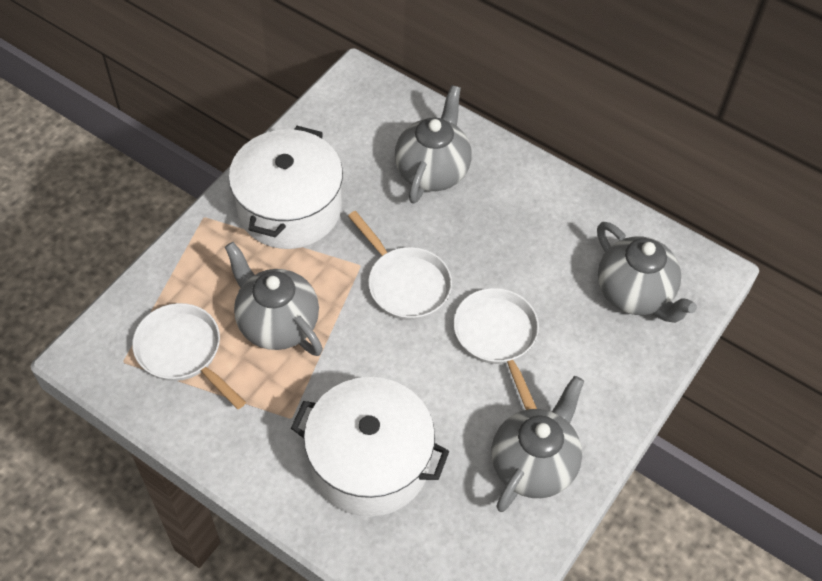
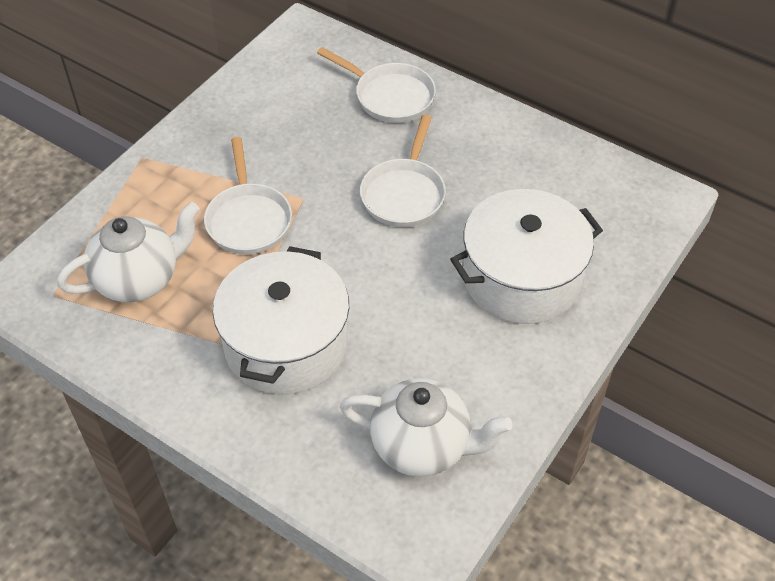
grey teapot: 4 -> 0
white teapot: 0 -> 2

